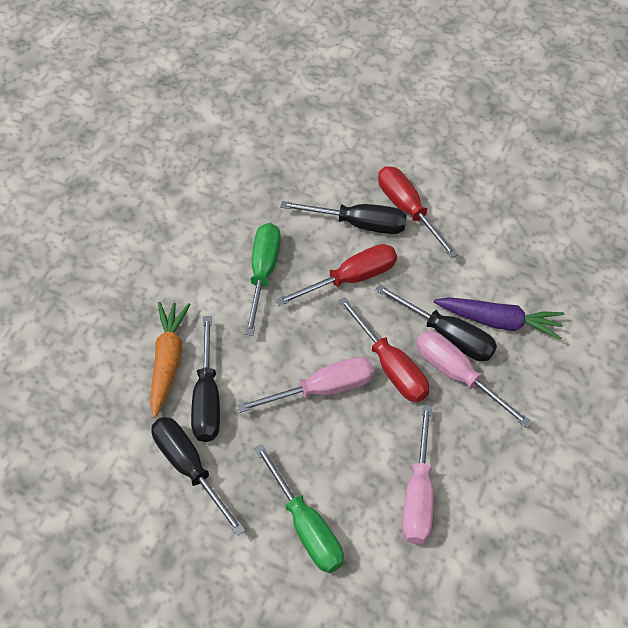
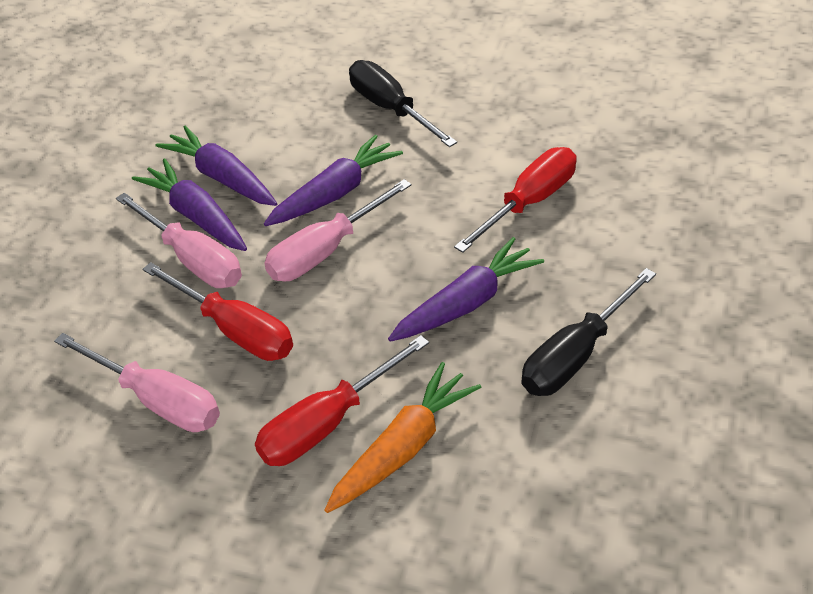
black screwdriver: 4 -> 2
green screwdriver: 2 -> 0
purple carrot: 1 -> 4

